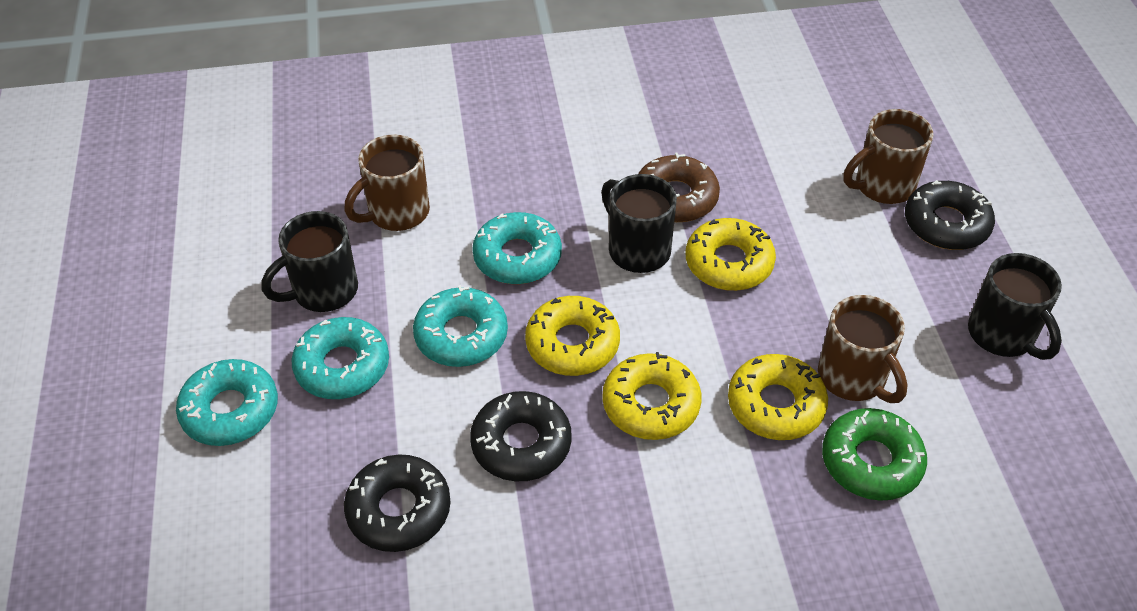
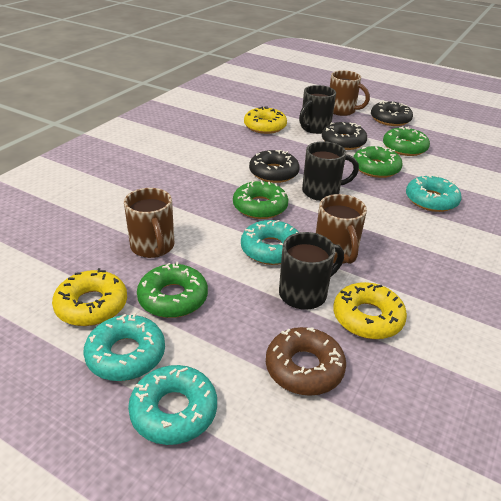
green donut: 1 -> 4
yellow donut: 4 -> 3

